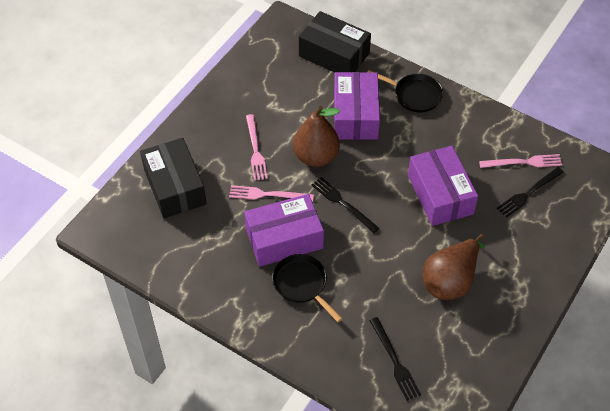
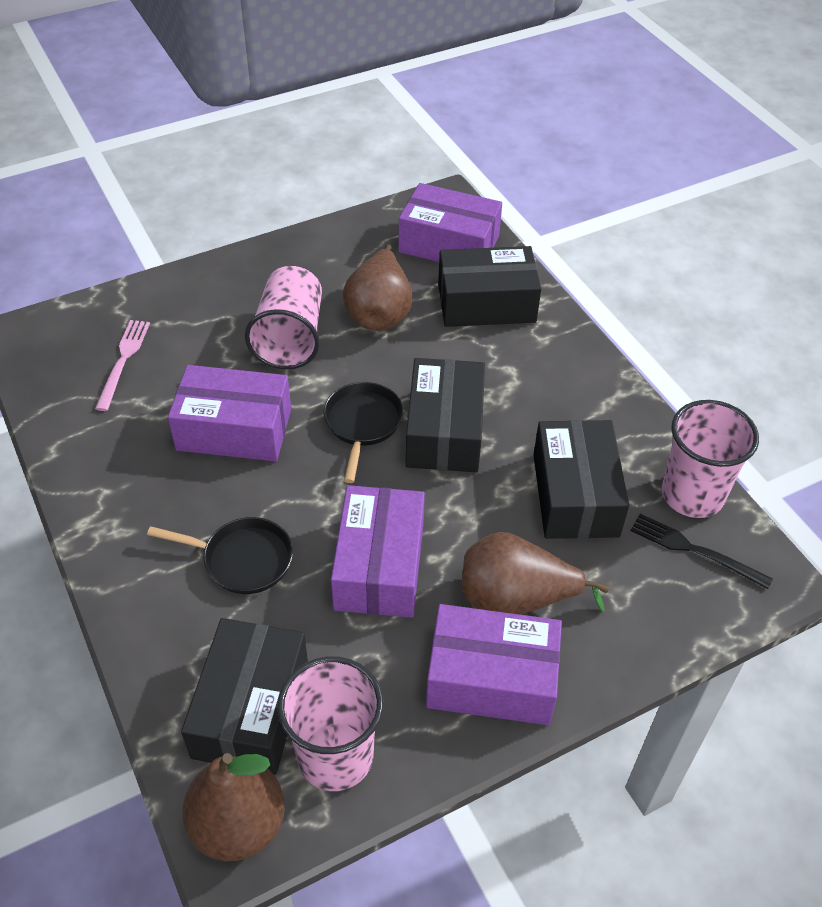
black box: 2 -> 4
black fork: 3 -> 1
brown pear: 2 -> 3
pink cup: 0 -> 3
pink fork: 3 -> 1
purple box: 3 -> 4

